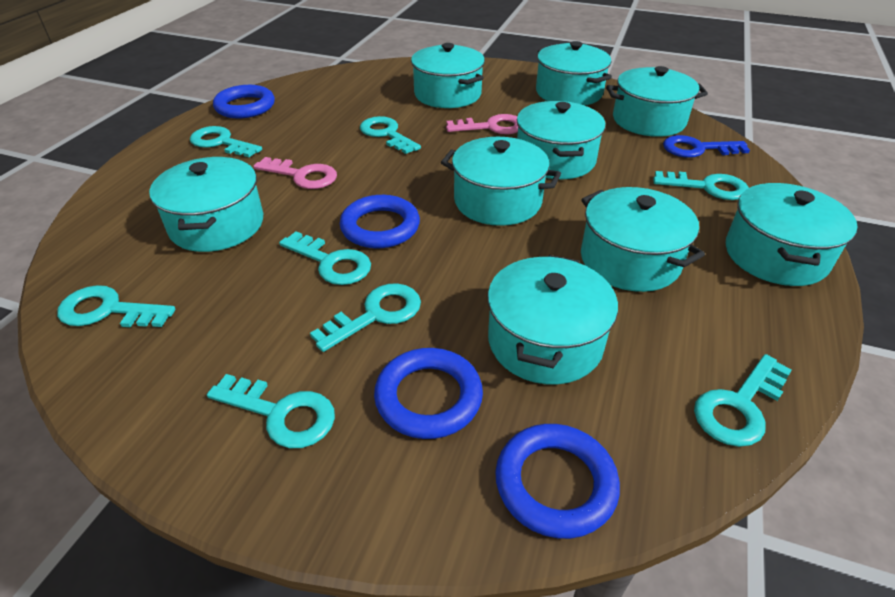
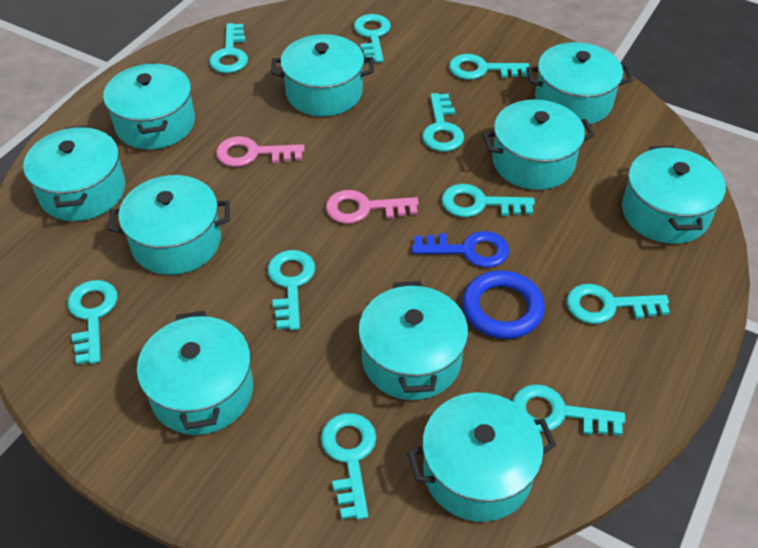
blue ring: 4 -> 1
turquoise key: 8 -> 10
turquoise pot: 9 -> 10

